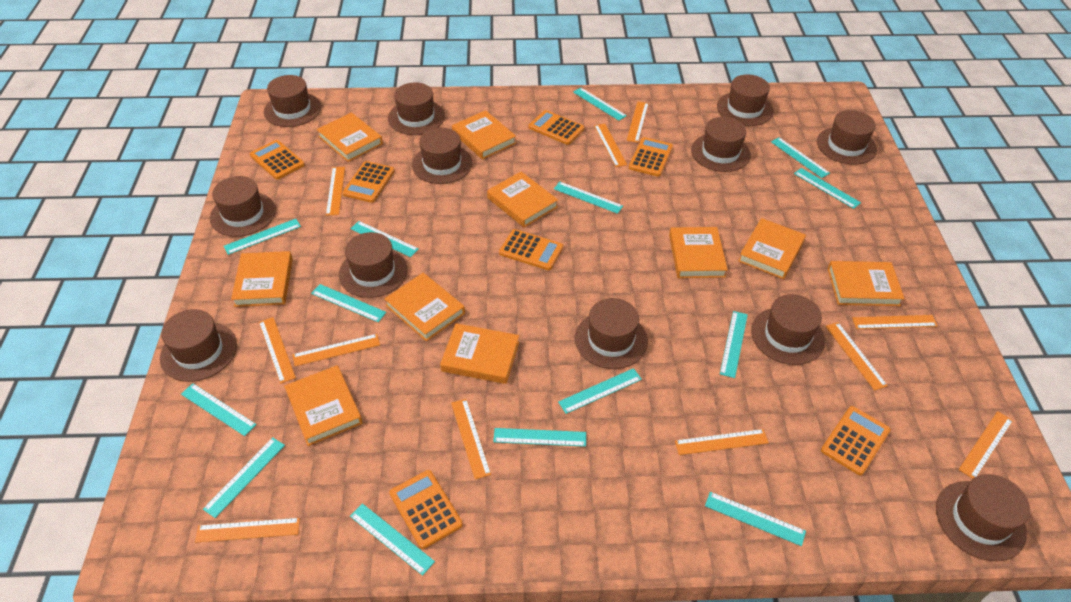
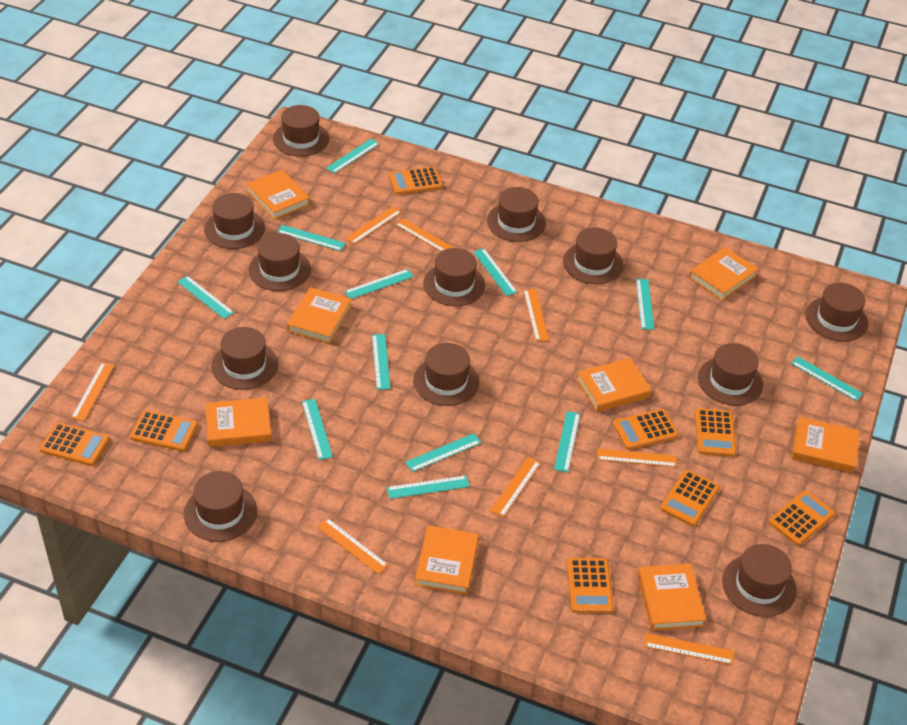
orange book: 10 -> 8
orange calculator: 7 -> 8
orange ruler: 11 -> 8
turquoise ruler: 14 -> 12

